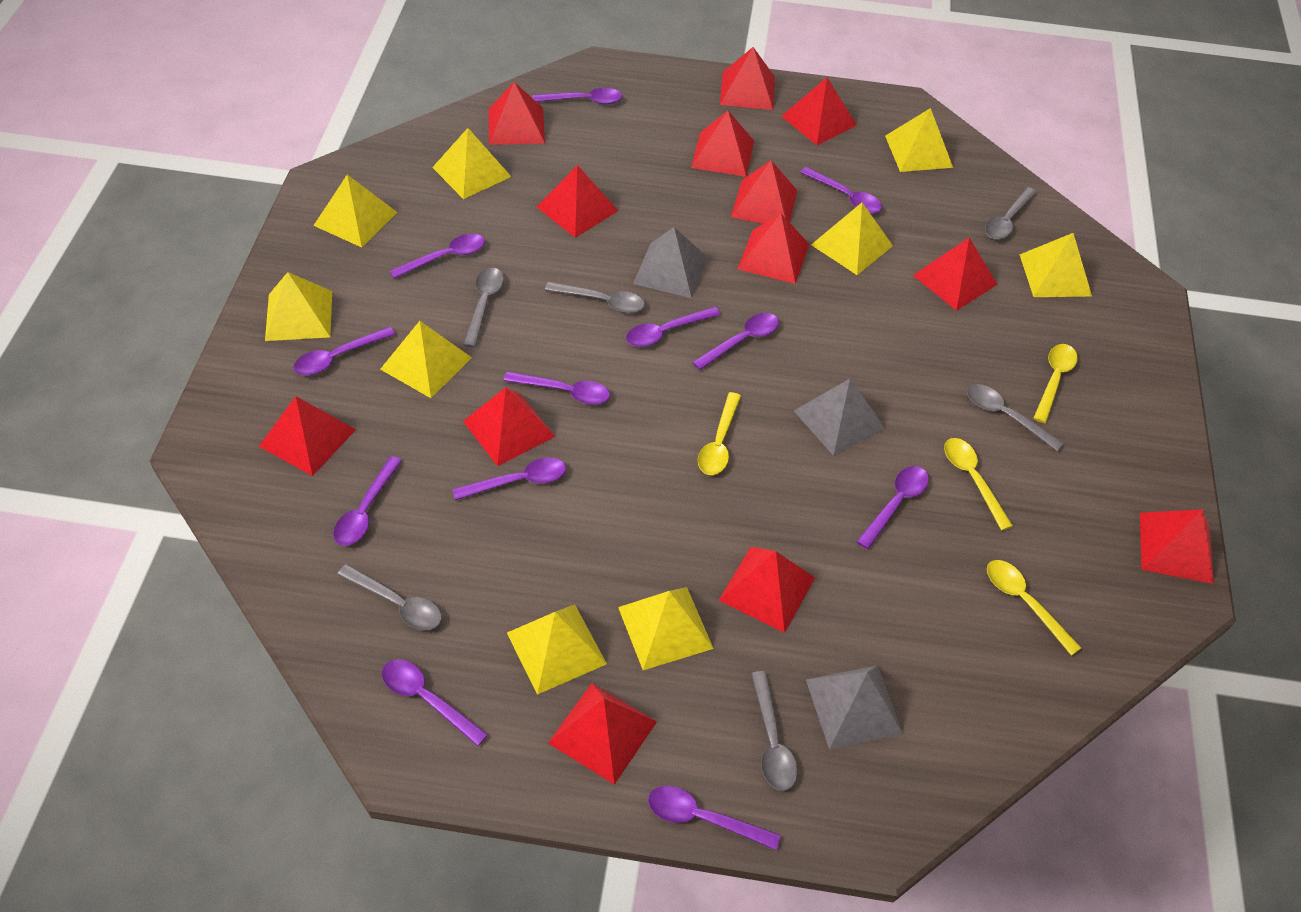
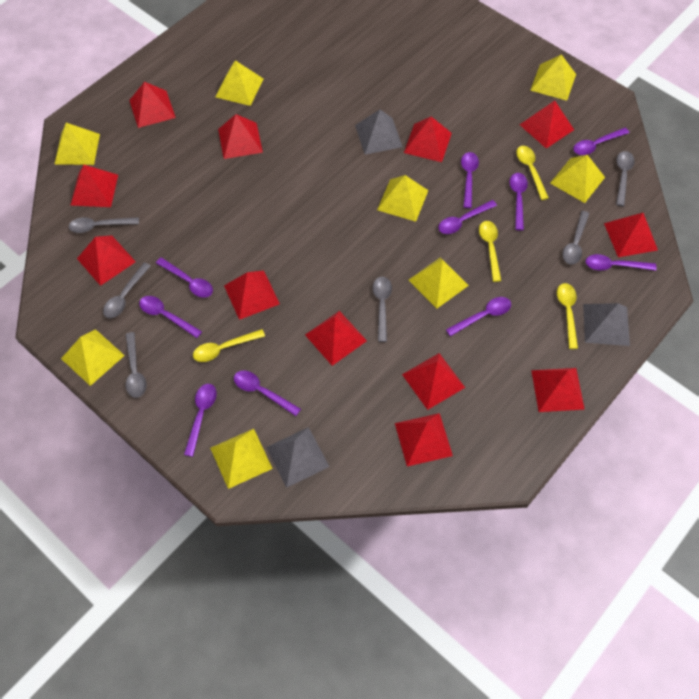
purple spoon: 12 -> 10
red pyramid: 13 -> 12
yellow pyramid: 9 -> 8

